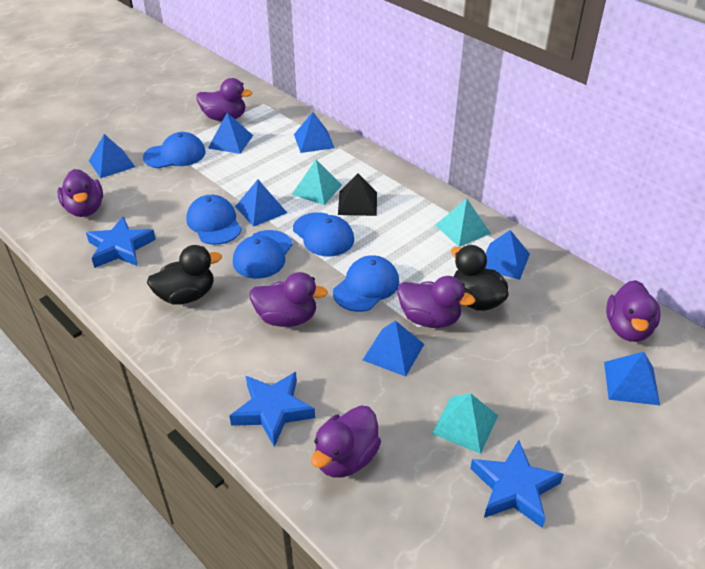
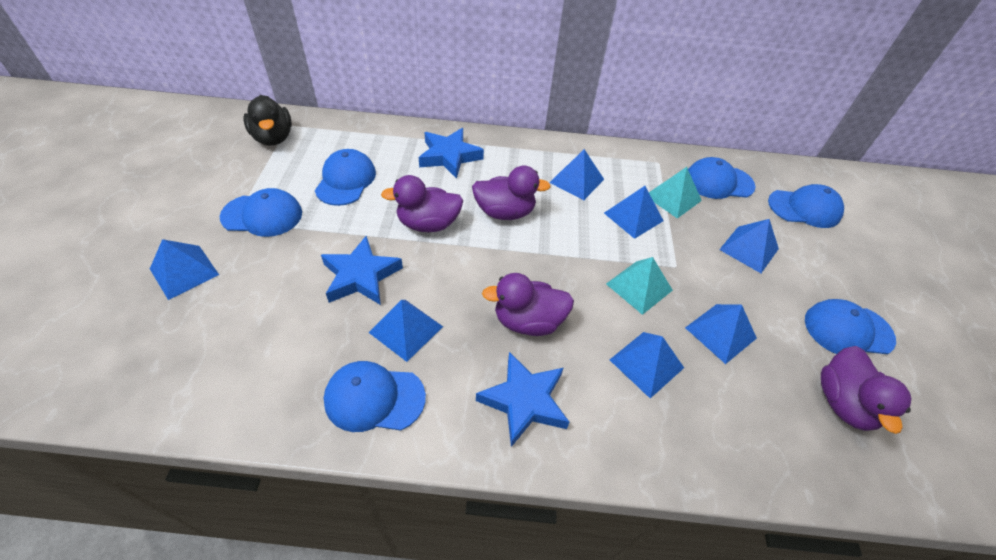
black duck: 2 -> 1
black pyramid: 1 -> 0
blue cap: 5 -> 6
purple duck: 6 -> 4
turquoise pyramid: 3 -> 2

